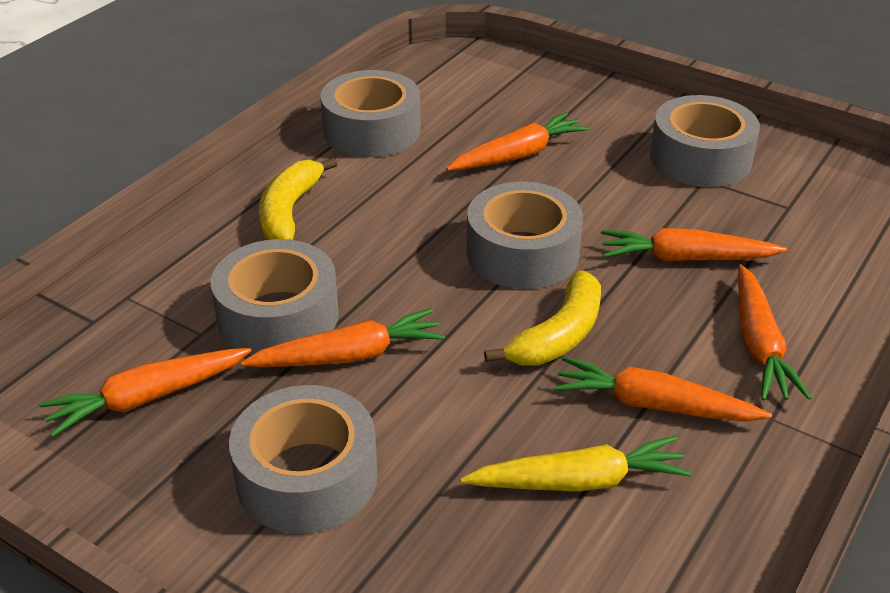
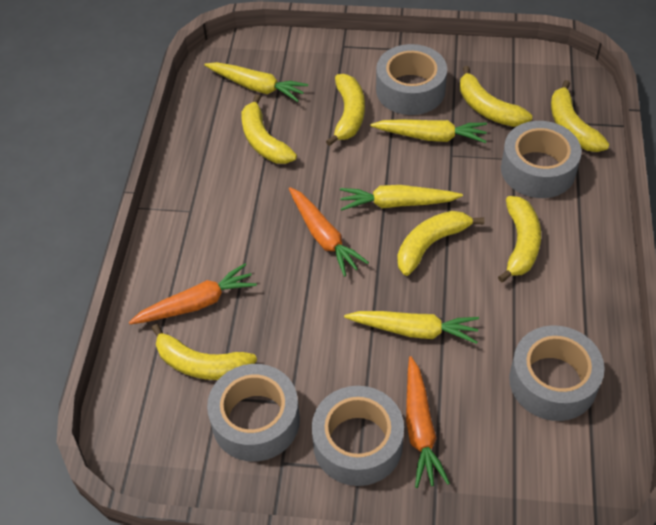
orange carrot: 6 -> 3
yellow banana: 2 -> 7
yellow carrot: 1 -> 4

